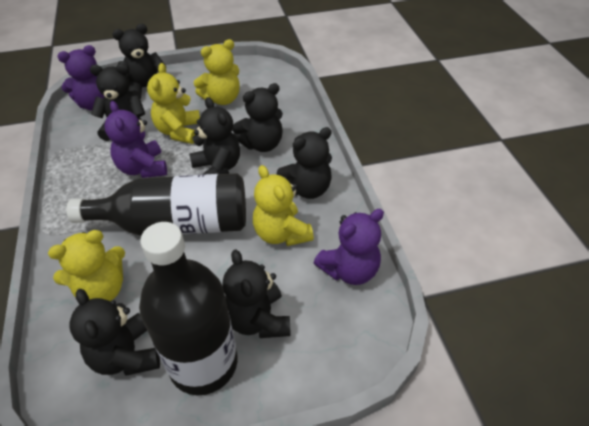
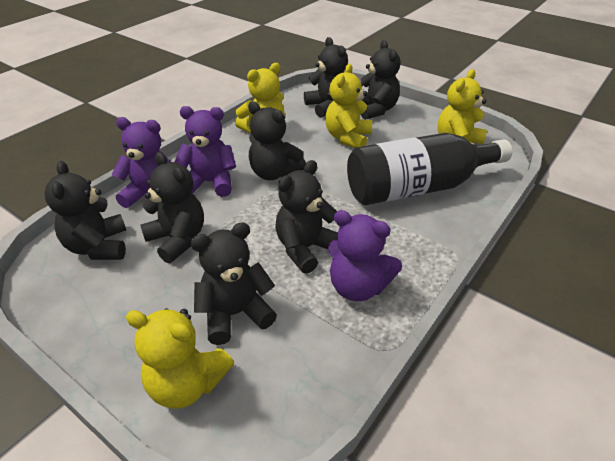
black bottle: 2 -> 1

